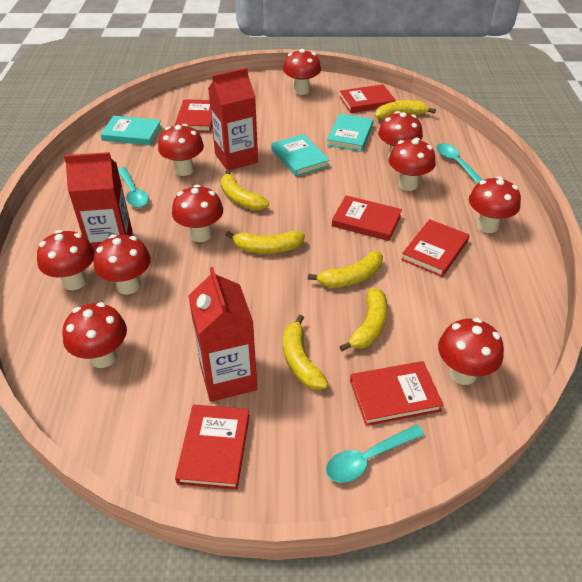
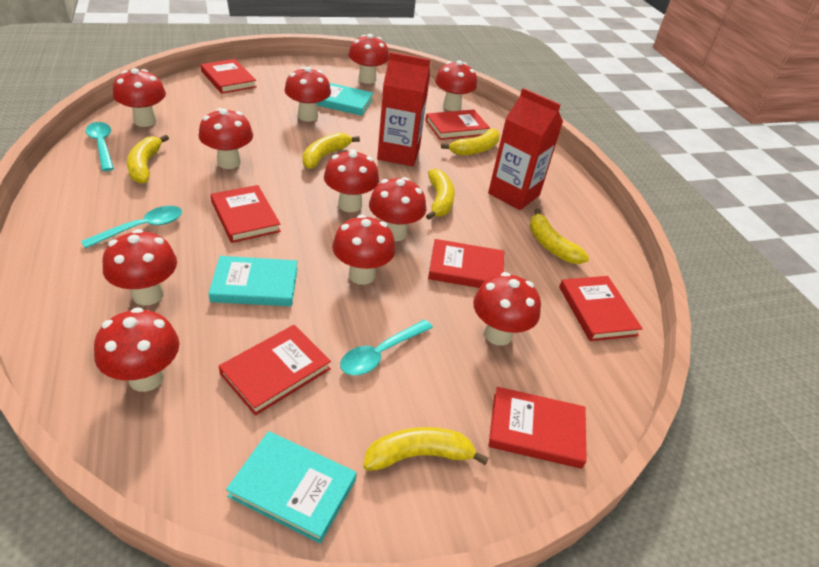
red book: 6 -> 7
red carton: 3 -> 2
red mushroom: 10 -> 11

